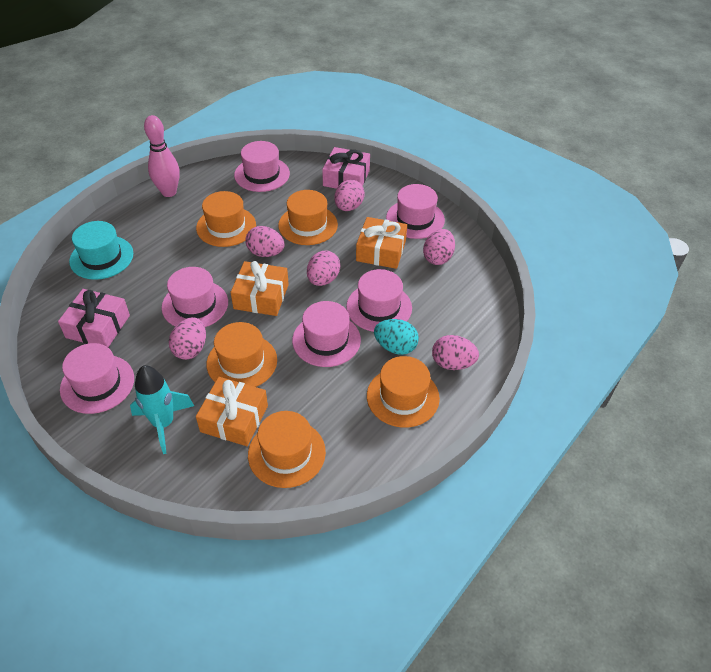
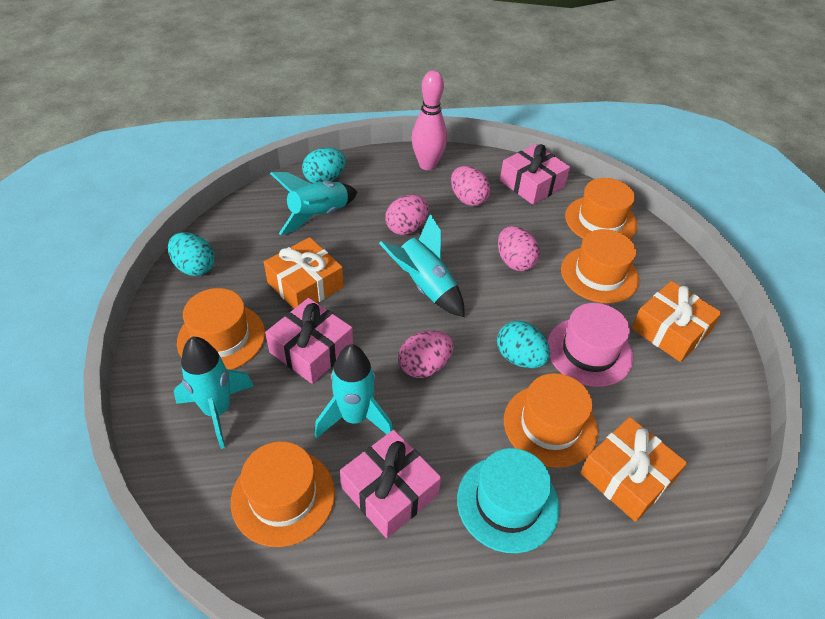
pink egg: 6 -> 4
pink gift: 2 -> 3
pink hat: 6 -> 1
turquoise egg: 1 -> 3
turquoise rocket: 1 -> 4

